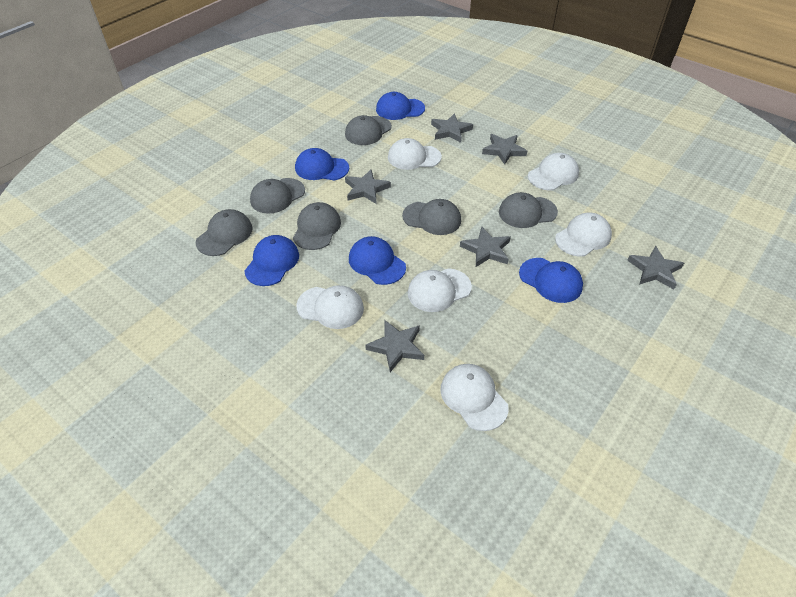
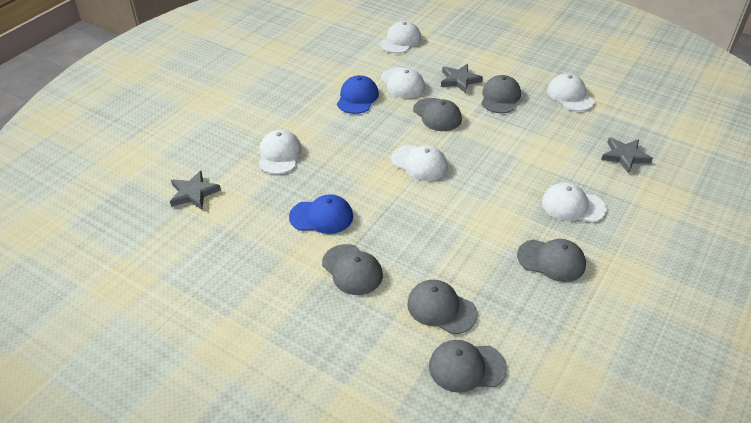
blue cap: 5 -> 2
grey star: 6 -> 3

